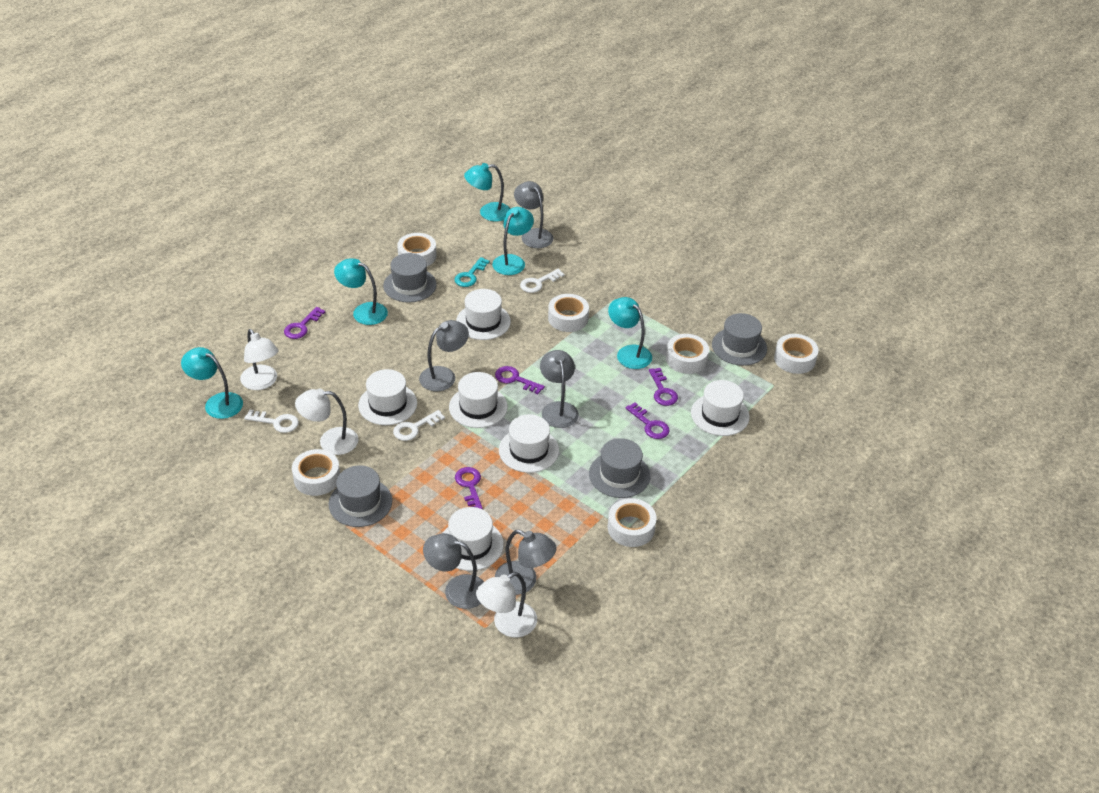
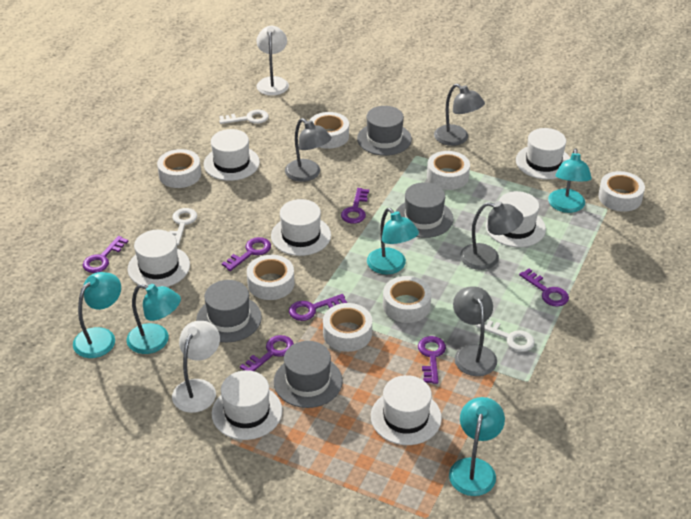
grey lamp: 5 -> 4
purple key: 5 -> 7
turquoise key: 1 -> 0
white hat: 6 -> 7
white lamp: 3 -> 2
white tape: 6 -> 7

